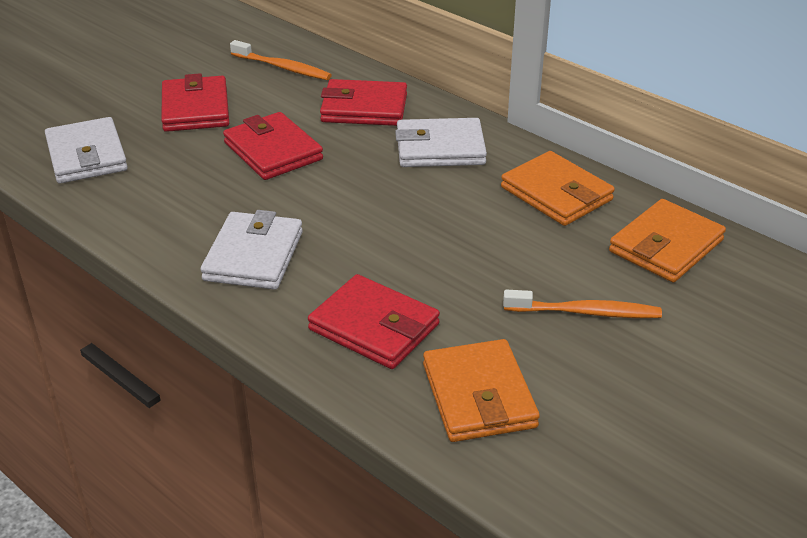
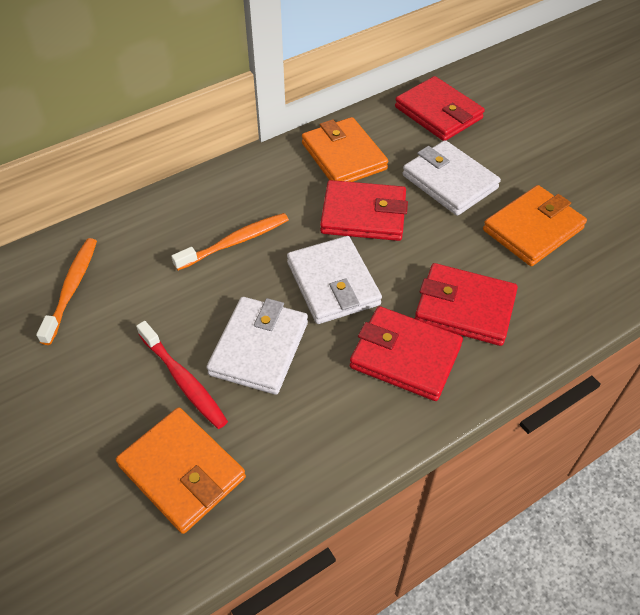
red toothbrush: 0 -> 1

